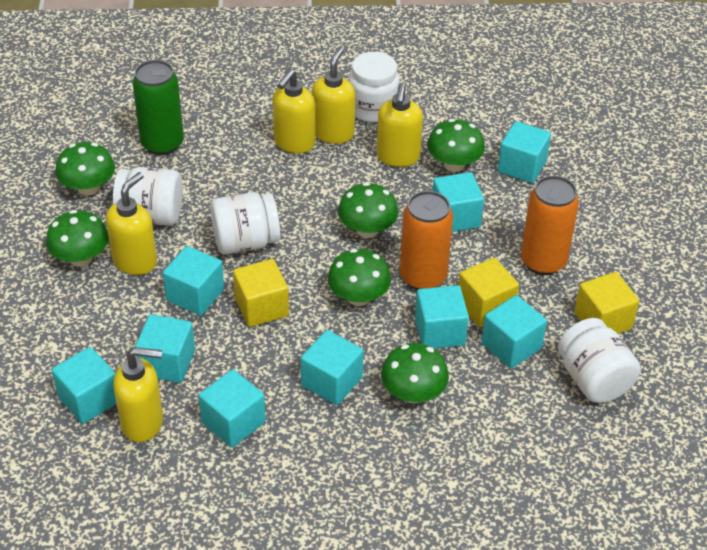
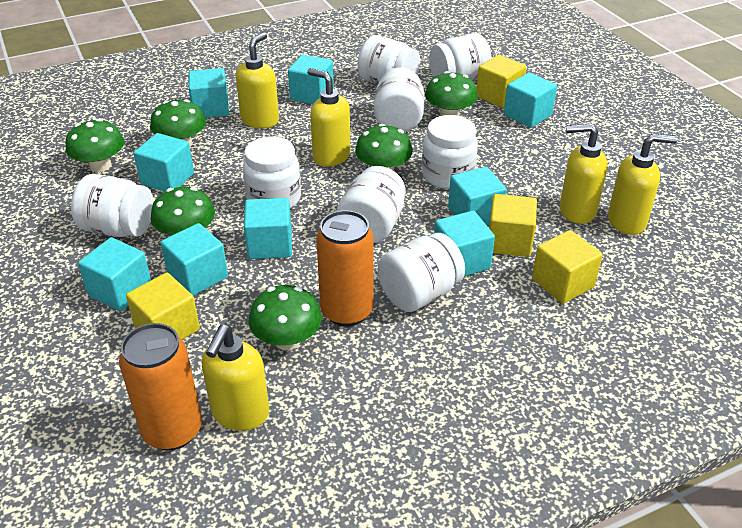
green can: 1 -> 0
white jar: 4 -> 8
yellow cube: 3 -> 4

